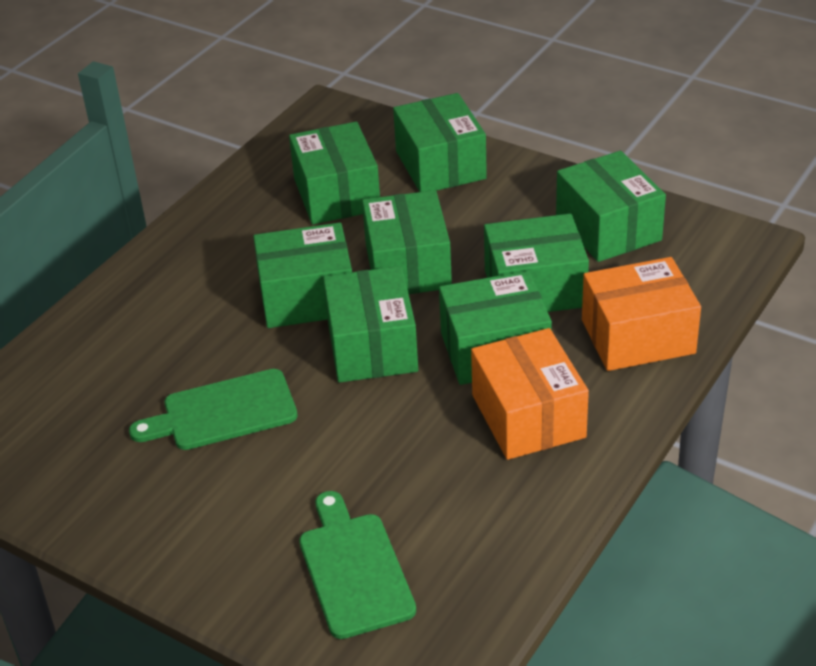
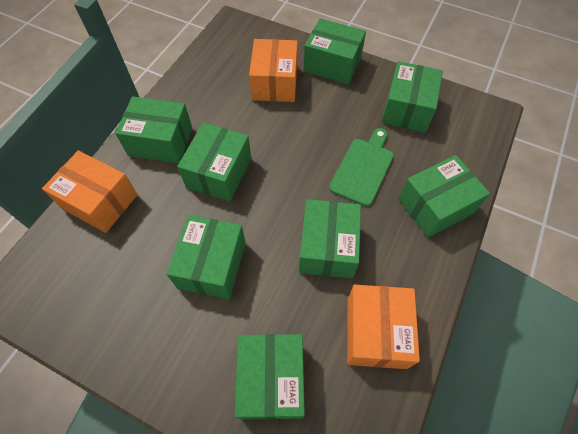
green cutting board: 2 -> 1
orange box: 2 -> 3

